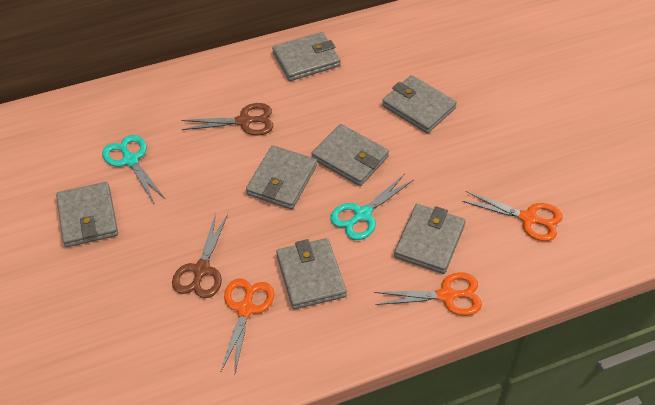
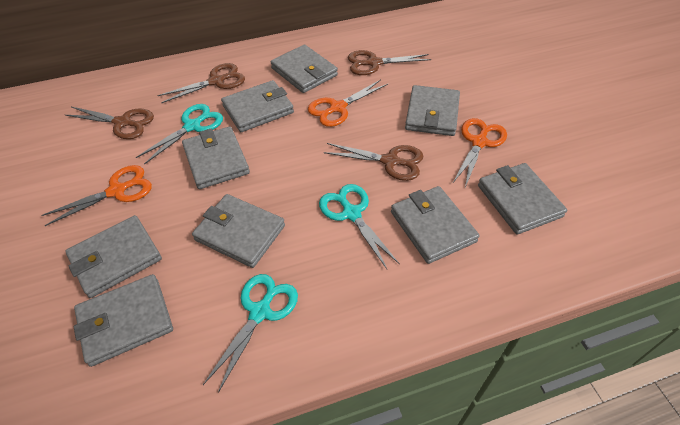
brown scissors: 2 -> 4
grey wallet: 7 -> 9
turquoise scissors: 2 -> 3

